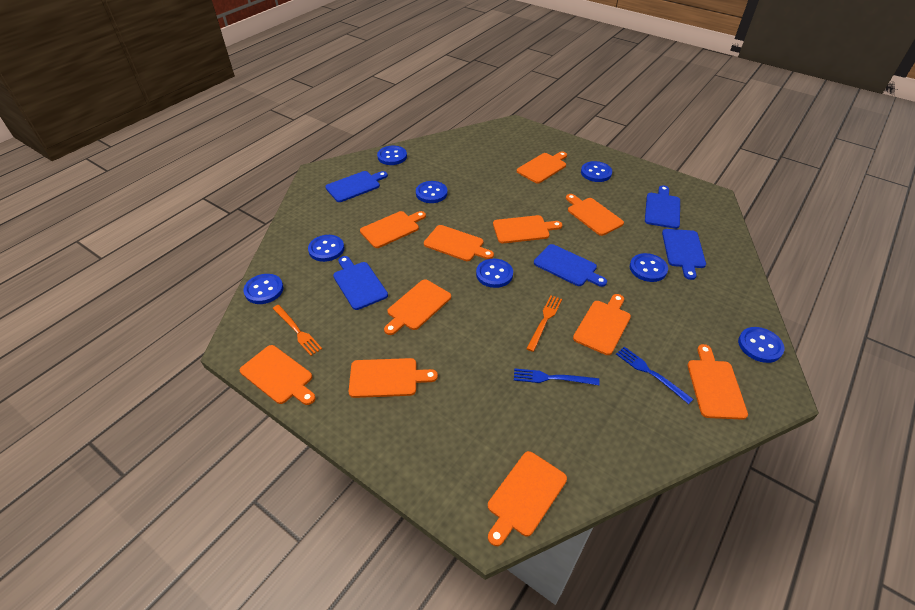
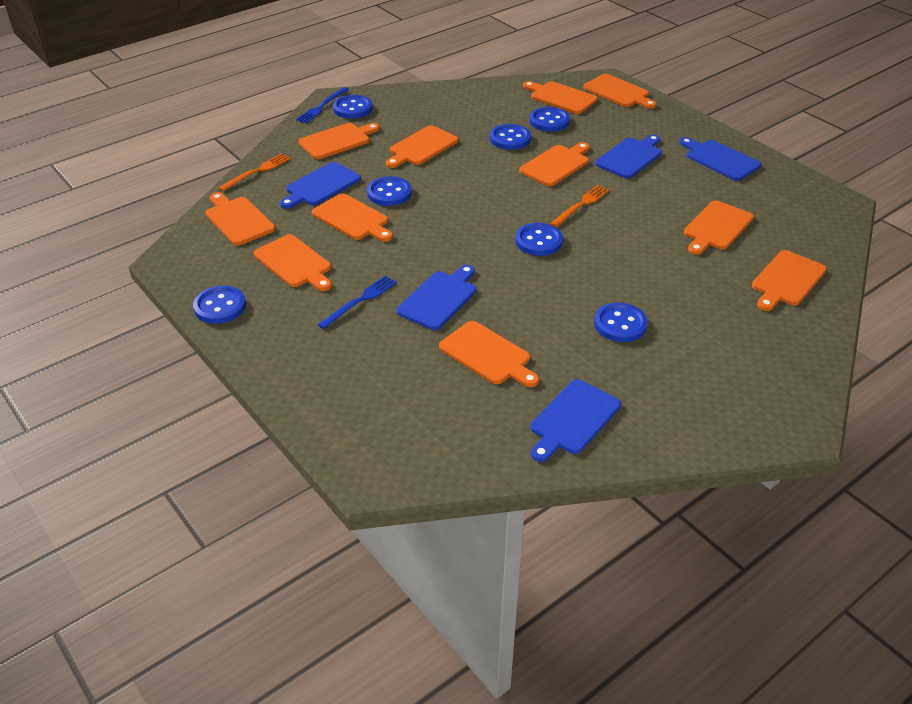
blue button: 8 -> 7

